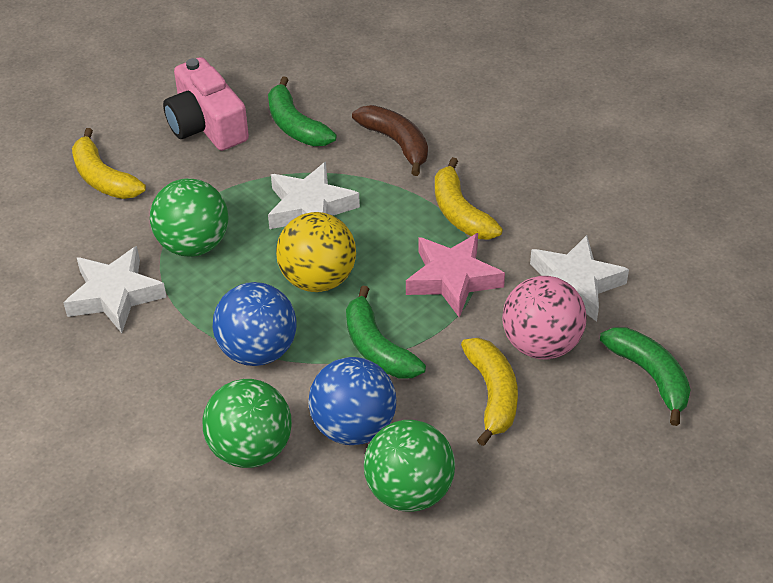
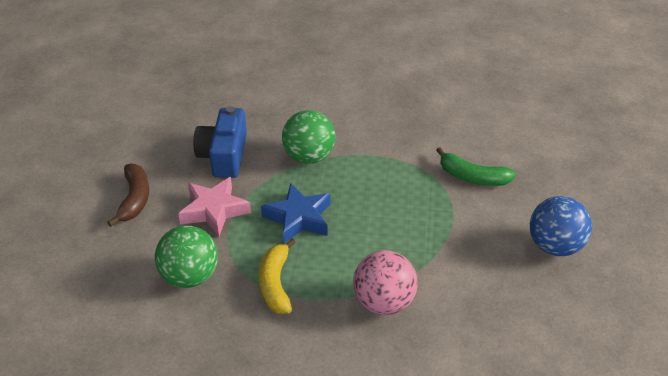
blue ball: 2 -> 1
blue camera: 0 -> 1
blue star: 0 -> 1
green ball: 3 -> 2
green banana: 3 -> 1
pink camera: 1 -> 0
white star: 3 -> 0
yellow ball: 1 -> 0
yellow banana: 3 -> 1

